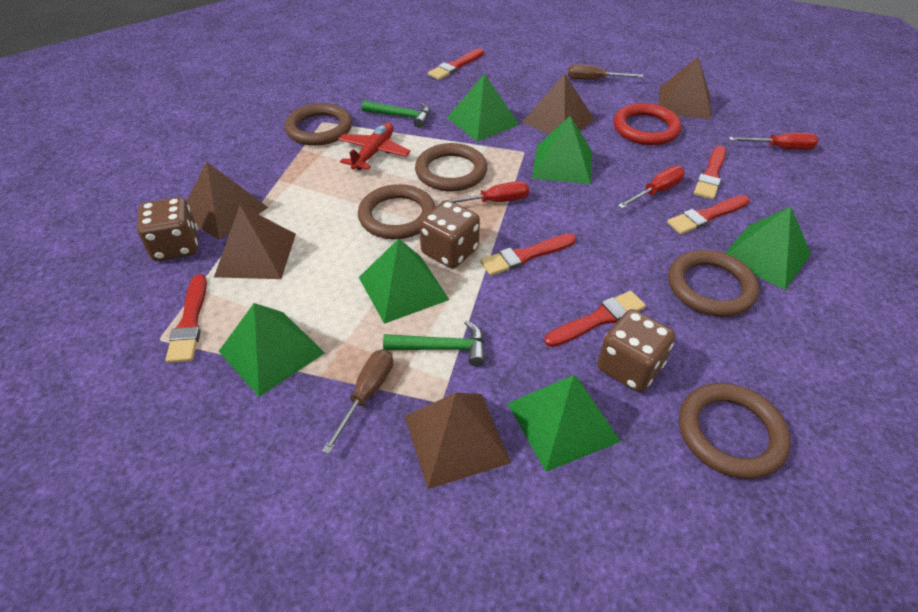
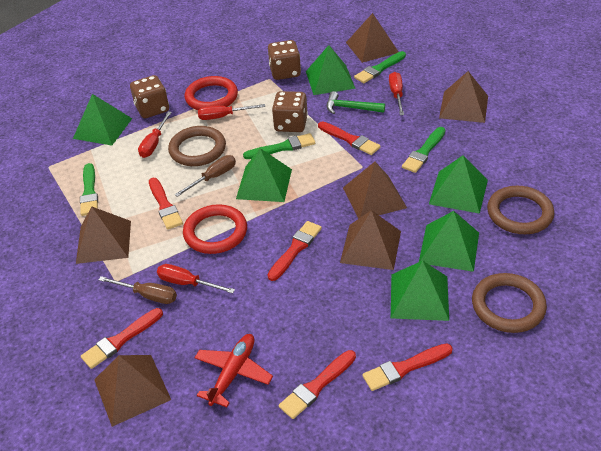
brown pyramid: 5 -> 6
brown ring: 5 -> 3
green brush: 0 -> 4
green hammer: 2 -> 1
red ring: 1 -> 2
red screwdriver: 3 -> 4

